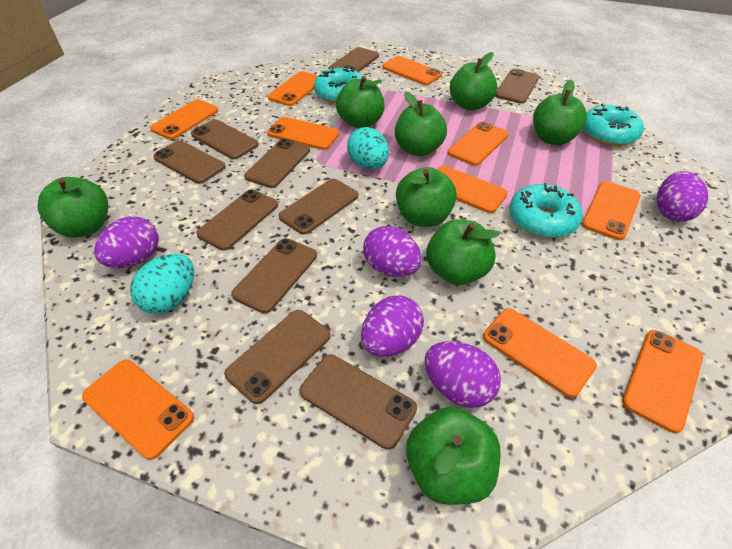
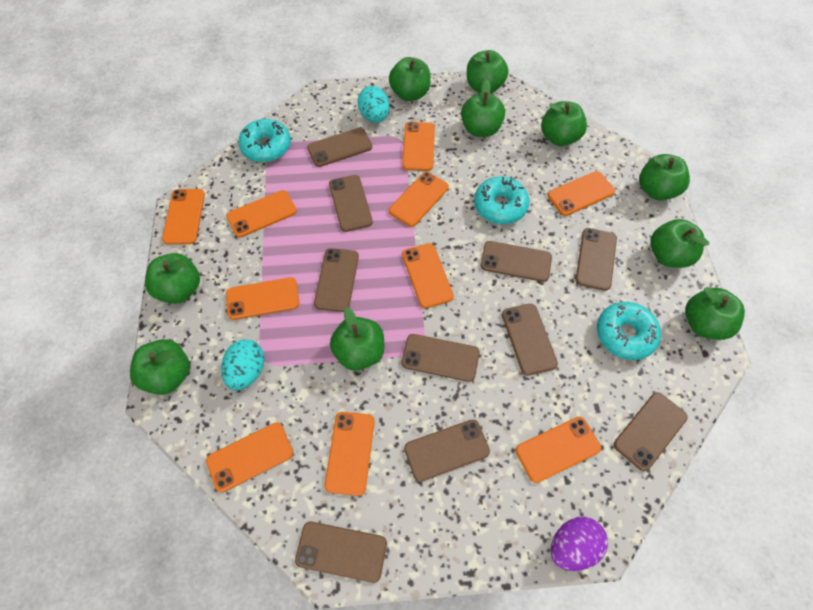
green apple: 8 -> 10
purple egg: 5 -> 1

